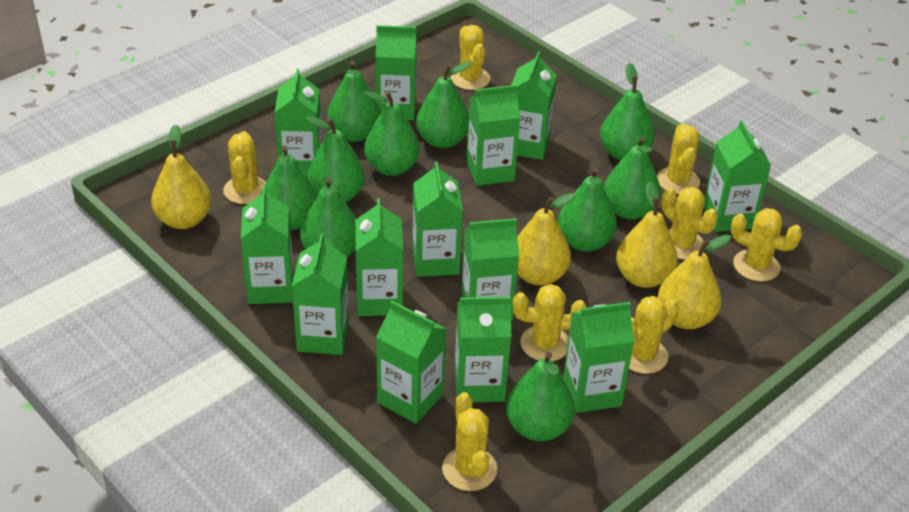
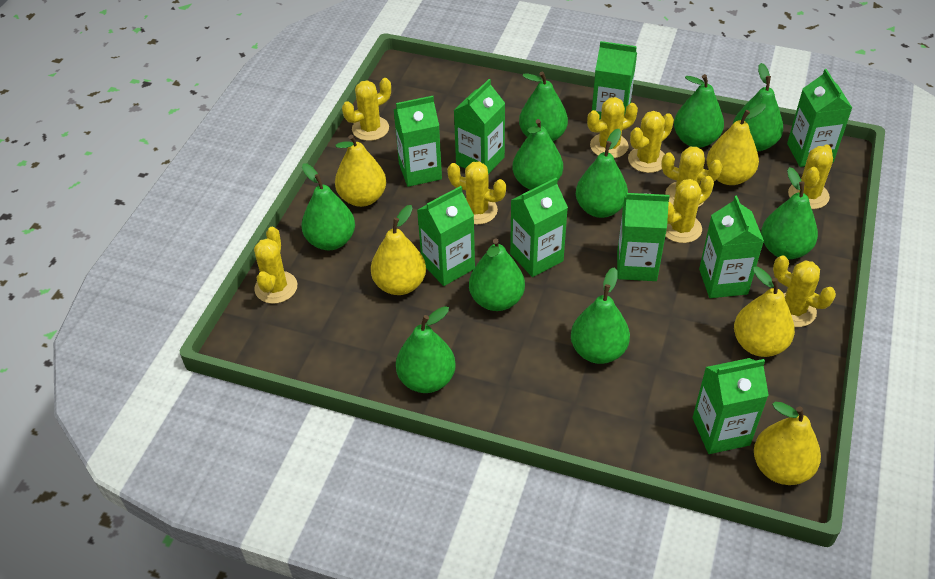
green carton: 13 -> 9
yellow cactus: 8 -> 9
yellow pear: 4 -> 5

